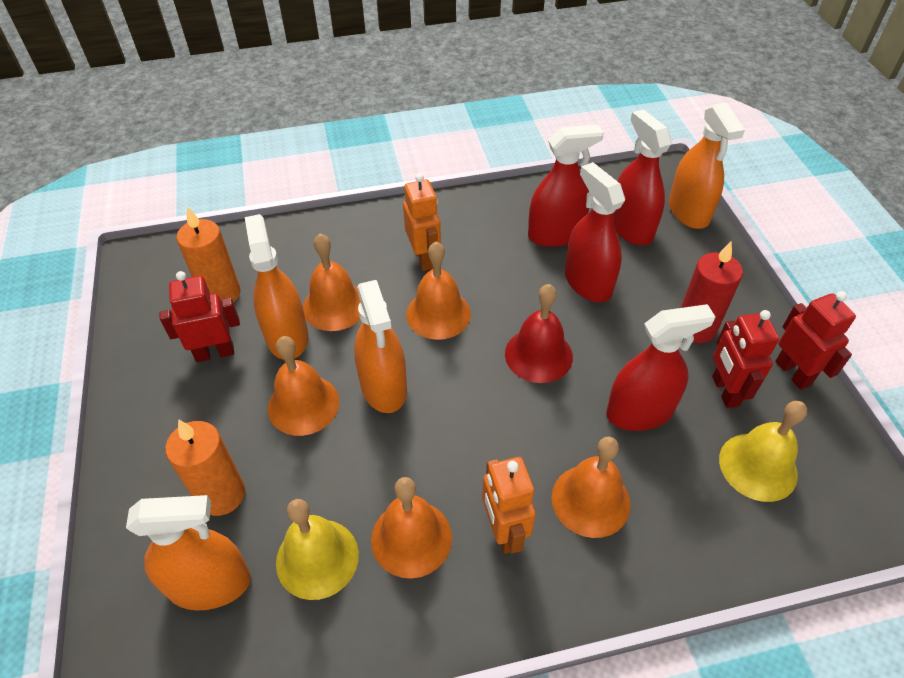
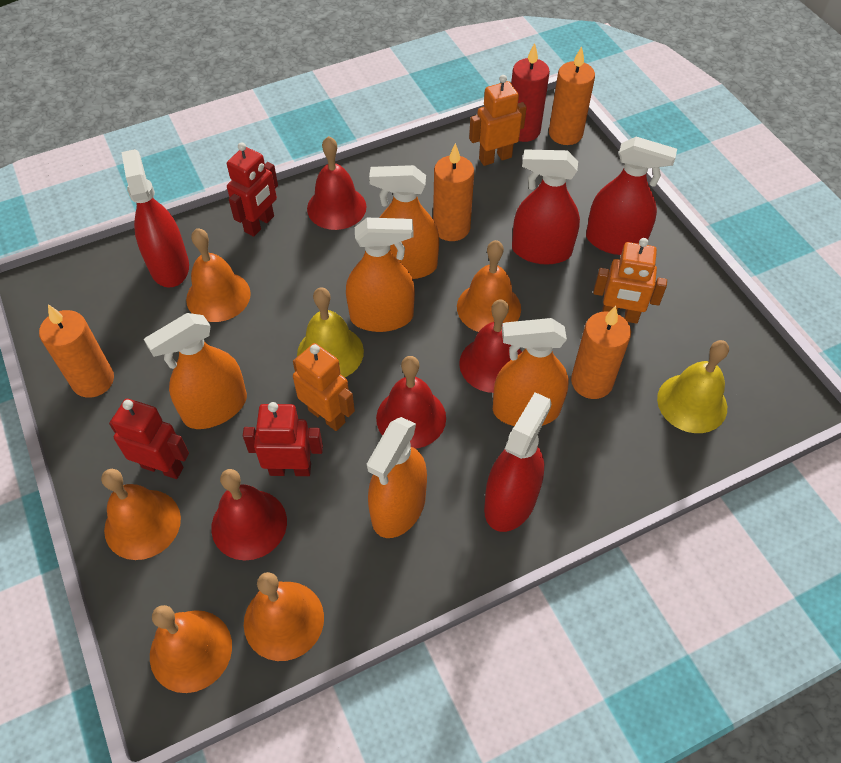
orange candle: 2 -> 4
orange robot: 2 -> 3
orange spray bottle: 4 -> 5
red bell: 1 -> 4

